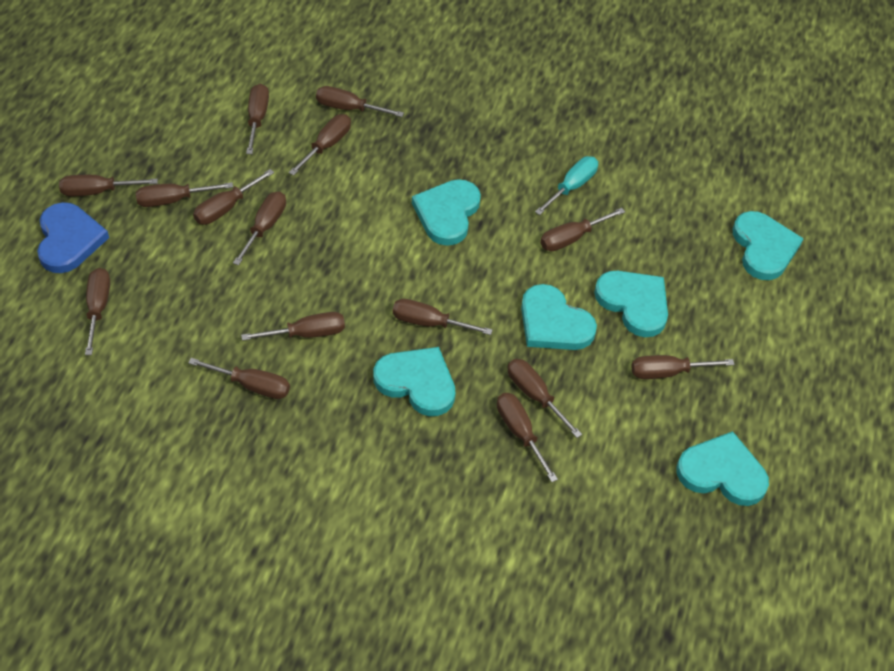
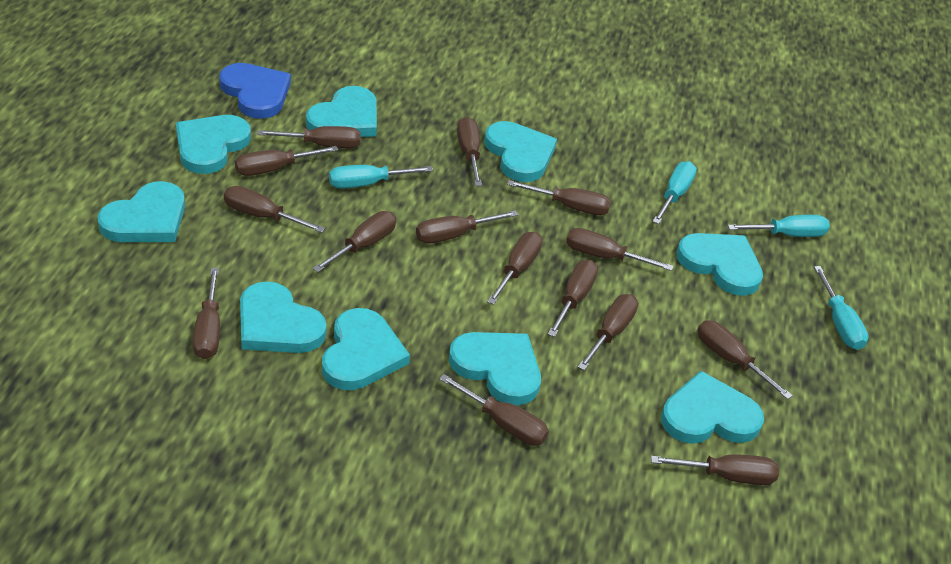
turquoise heart: 6 -> 9
turquoise screwdriver: 1 -> 4

